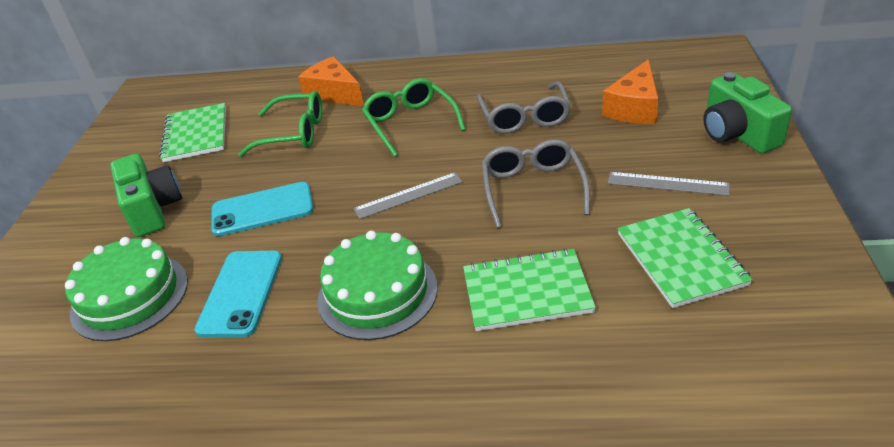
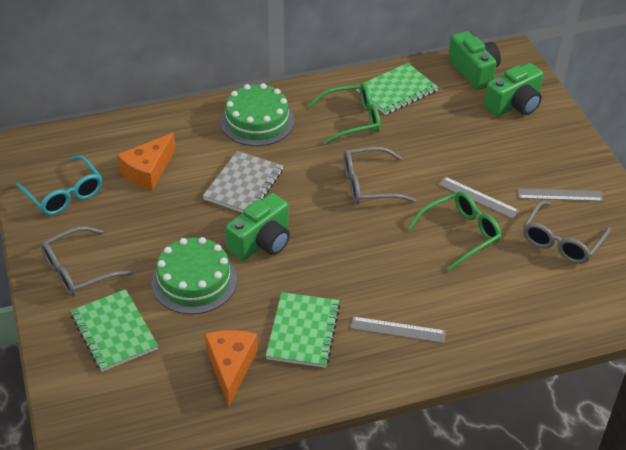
green camera: 2 -> 3
grey glasses: 2 -> 3
grey notebook: 0 -> 1
grey ruler: 2 -> 3
turquoise glasses: 0 -> 1
turquoise phone: 2 -> 0

